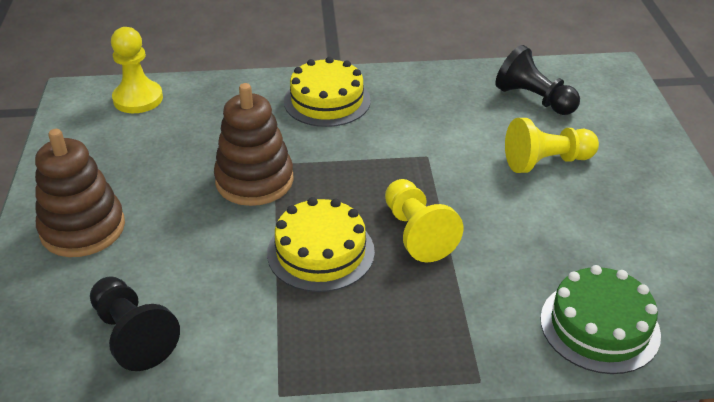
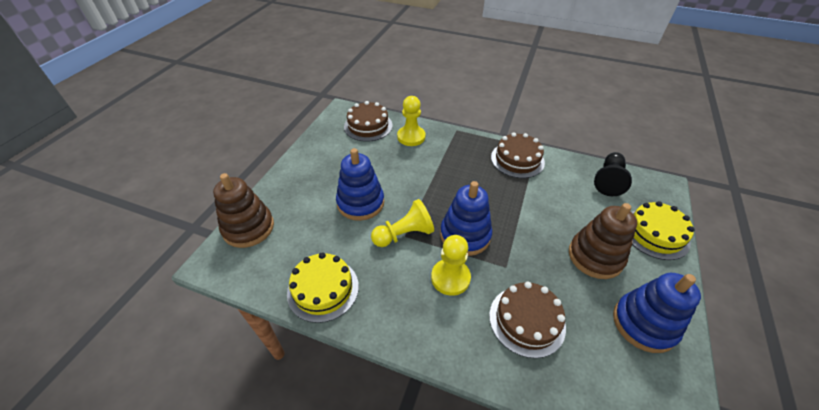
black pawn: 2 -> 1
blue stacking toy: 0 -> 3
brown cake: 0 -> 3
green cake: 1 -> 0

